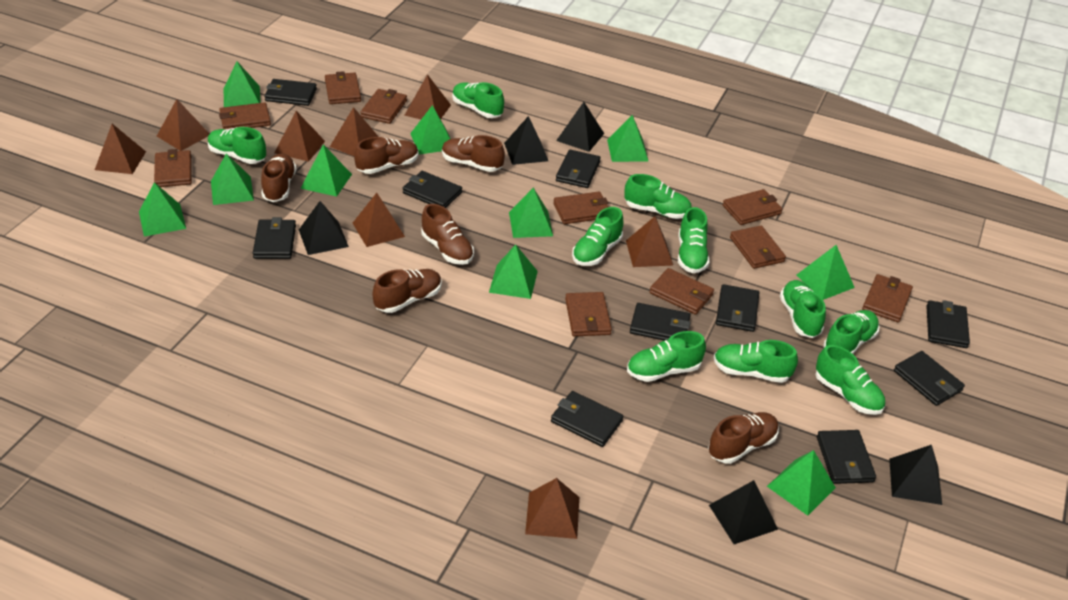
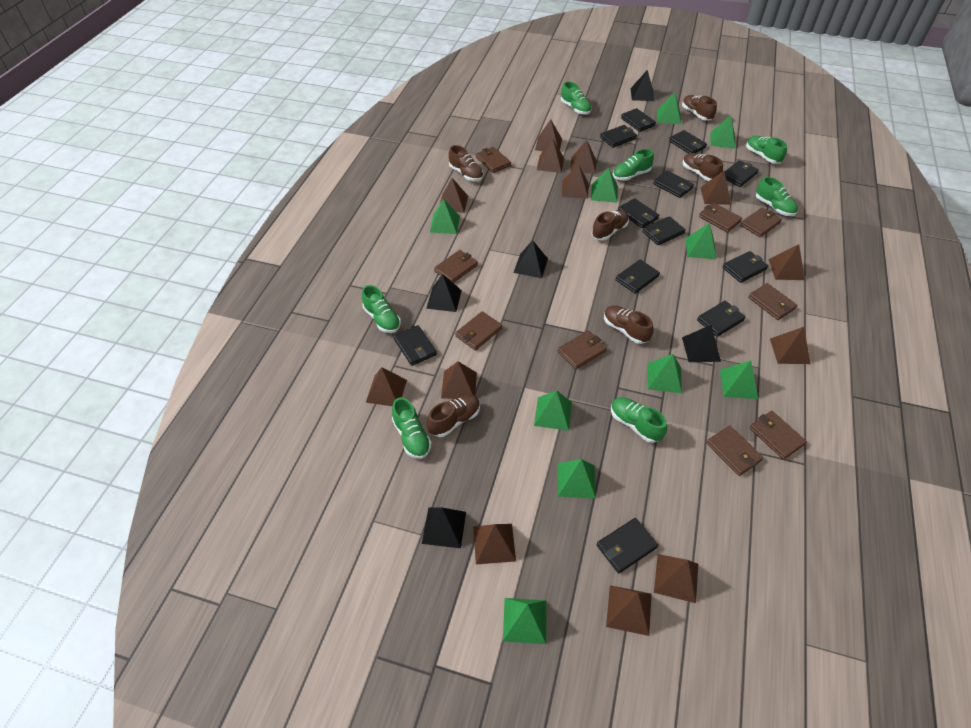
black wallet: 10 -> 12
brown pyramid: 8 -> 13
brown wallet: 10 -> 9
green shoe: 10 -> 7

